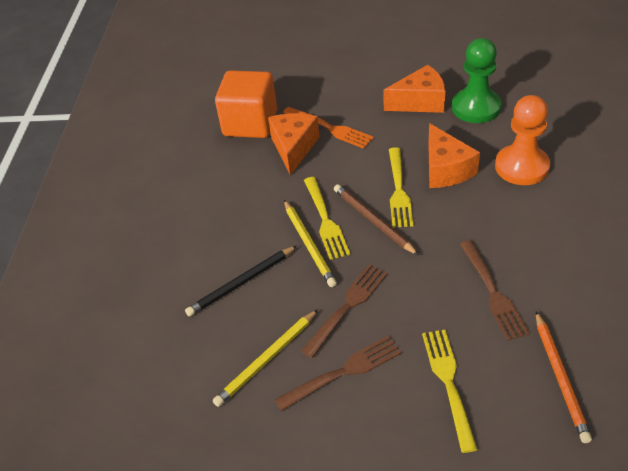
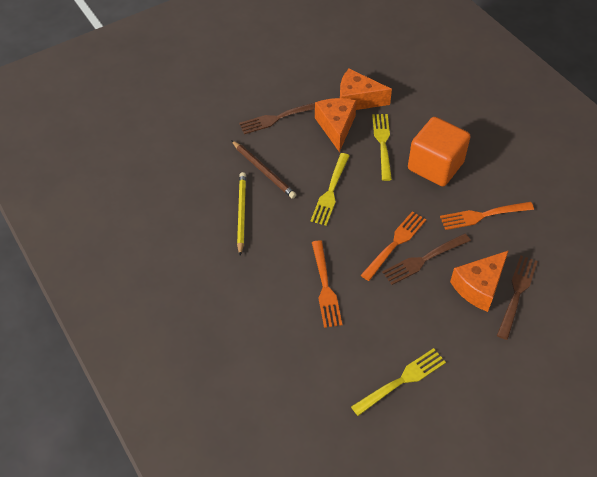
black pencil: 1 -> 0
green pawn: 1 -> 0
orange fork: 1 -> 3
orange pawn: 1 -> 0
orange pencil: 1 -> 0
yellow pencil: 2 -> 1

